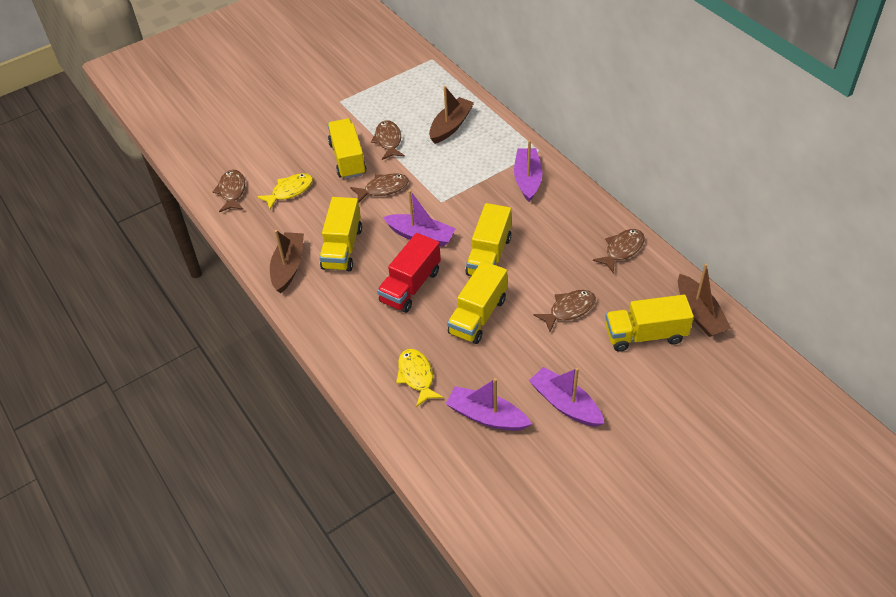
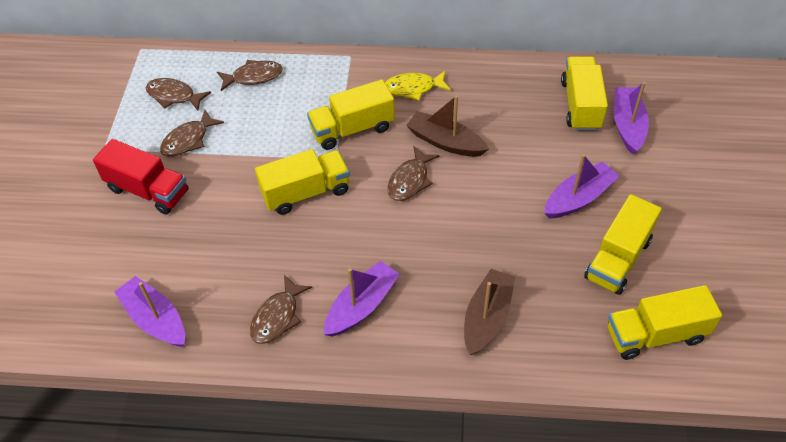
brown boat: 3 -> 2
yellow fish: 2 -> 1

